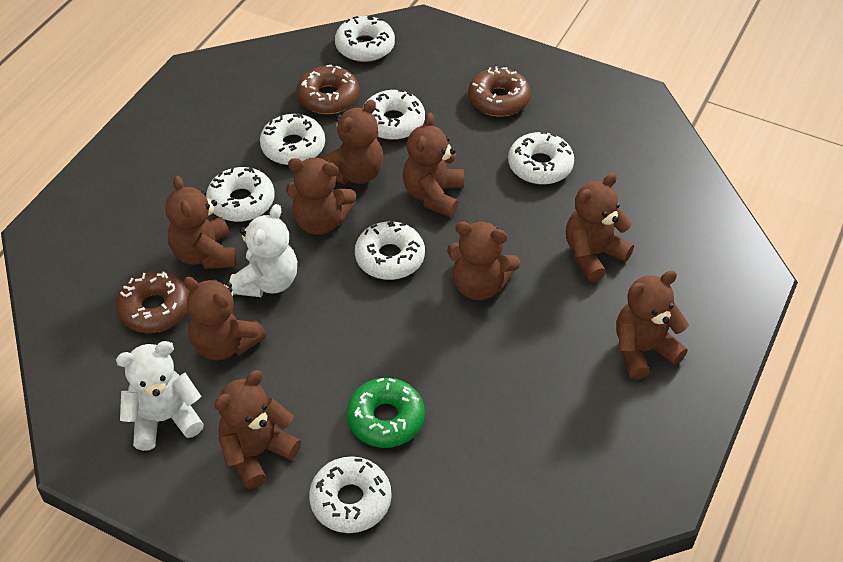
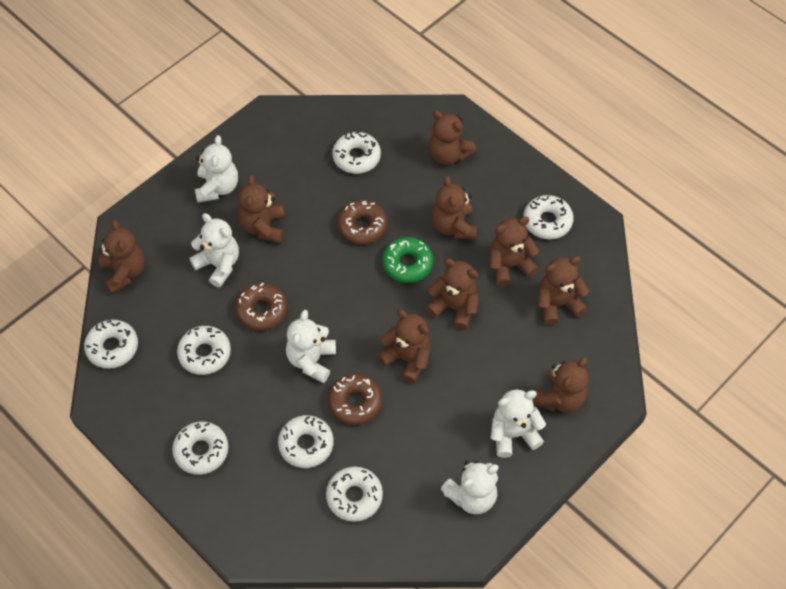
white teddy bear: 2 -> 5

